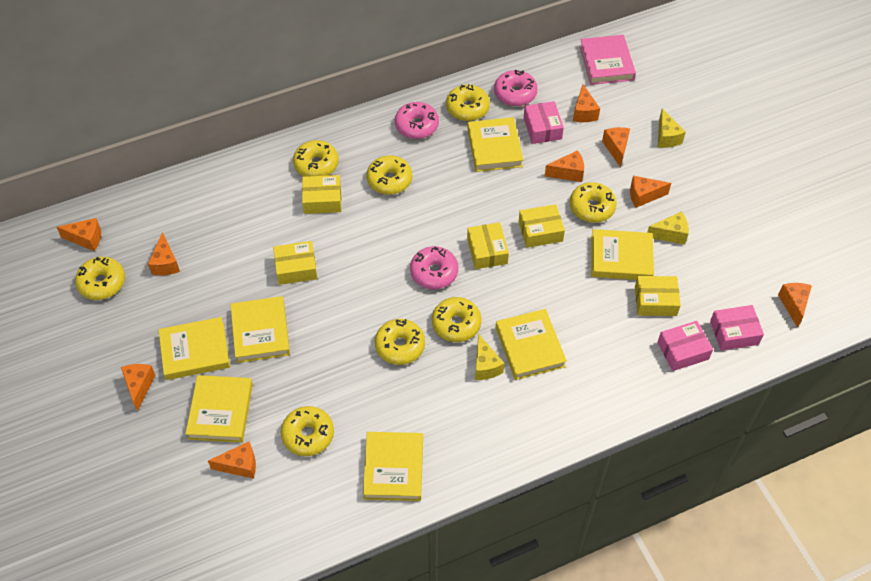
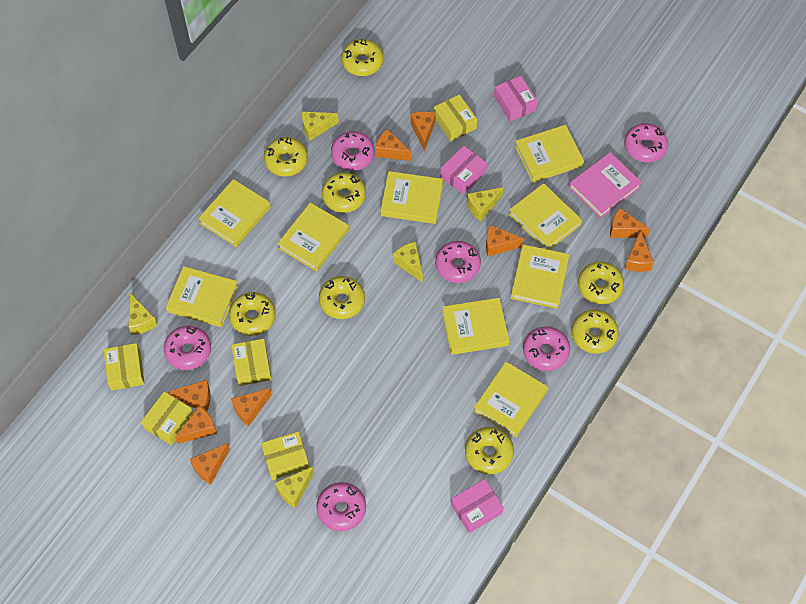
pink donut: 3 -> 6
yellow book: 7 -> 9
yellow cheese: 3 -> 5

